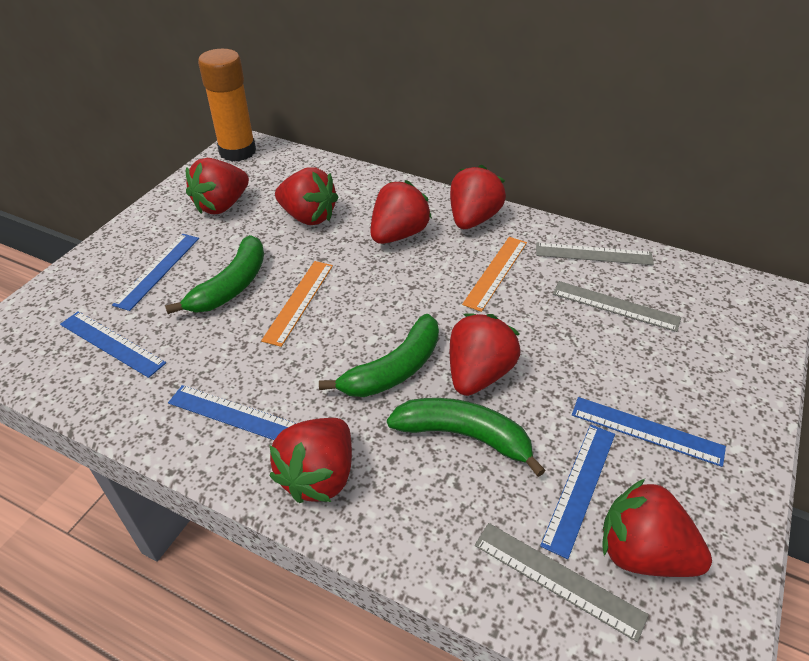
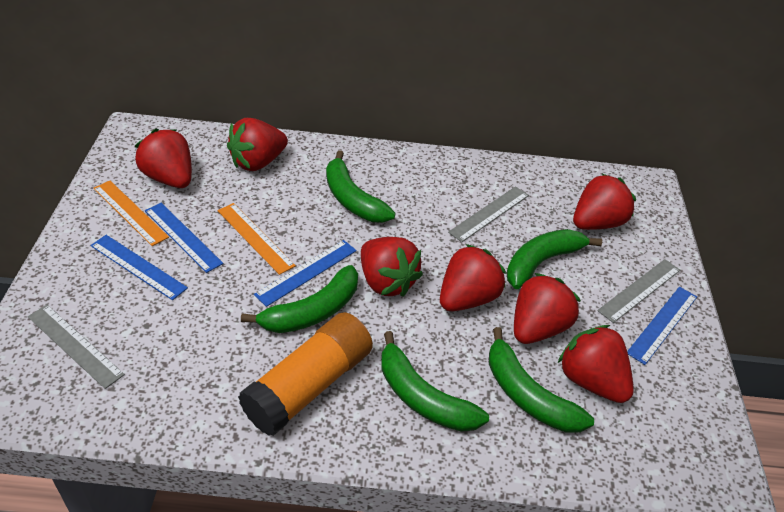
blue ruler: 5 -> 4
green banana: 3 -> 5

